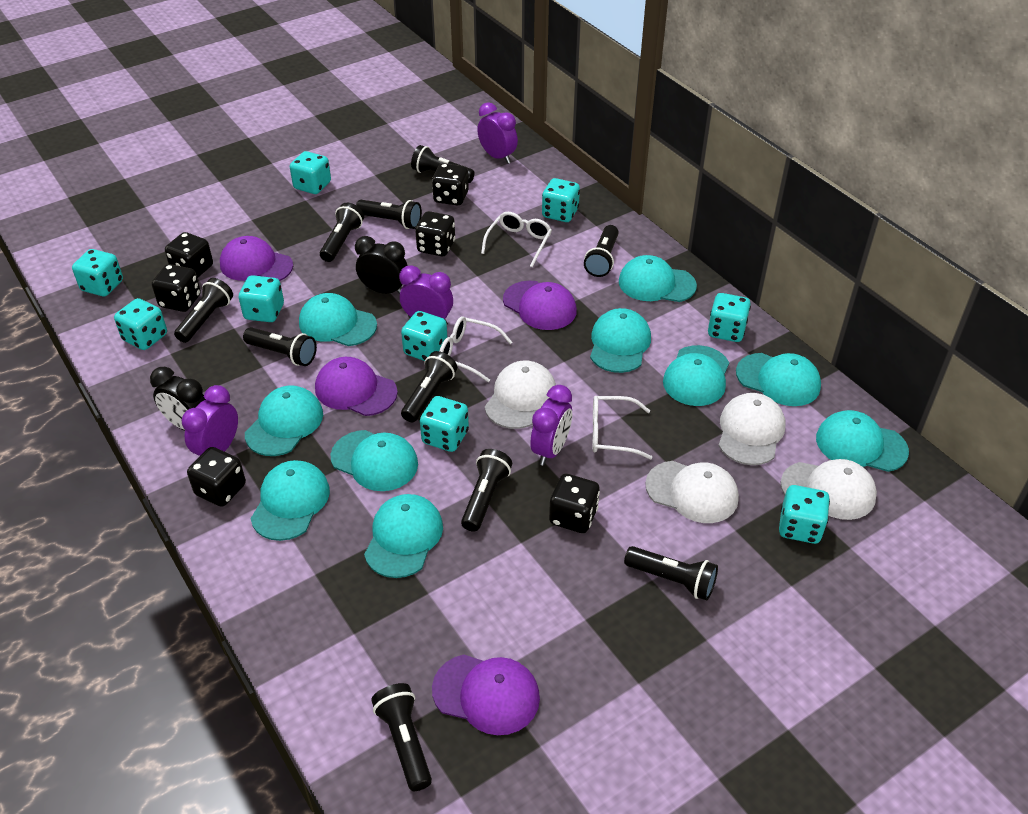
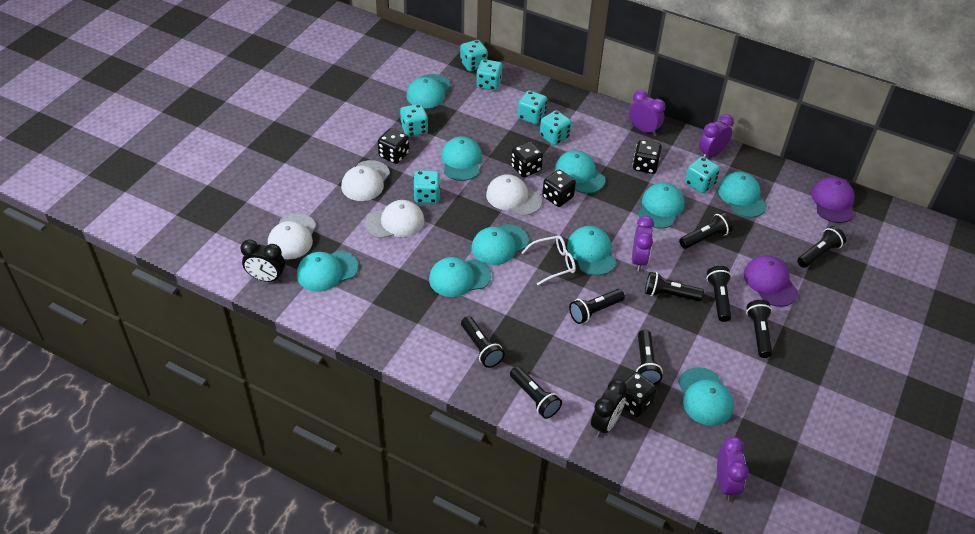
black dice: 6 -> 5
black flashlight: 10 -> 9
purple cap: 4 -> 2
turquoise dice: 9 -> 7
white glasses: 3 -> 1

